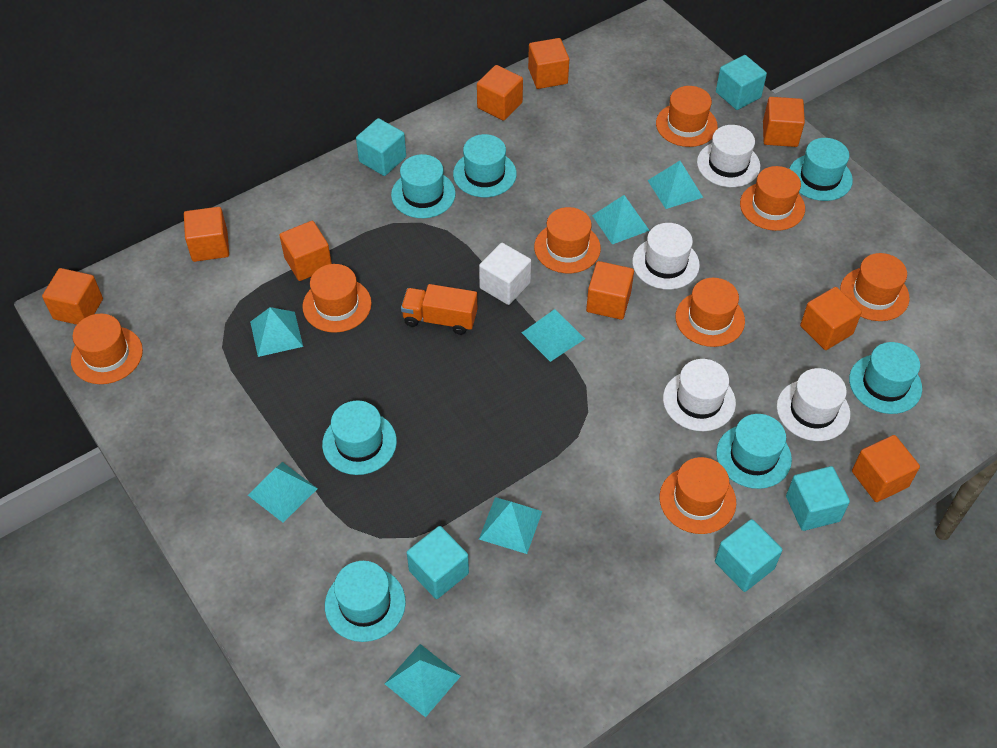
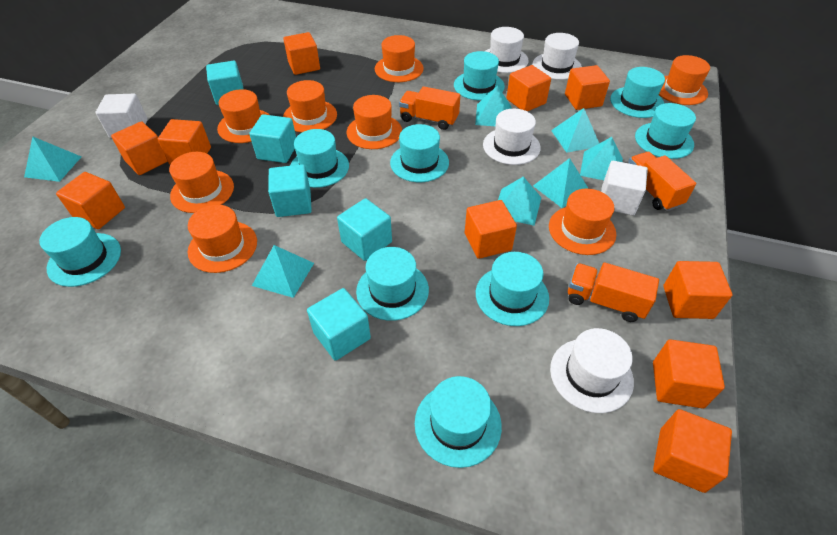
orange cube: 9 -> 10
orange truck: 1 -> 3
turquoise hat: 7 -> 9
white cube: 1 -> 2

